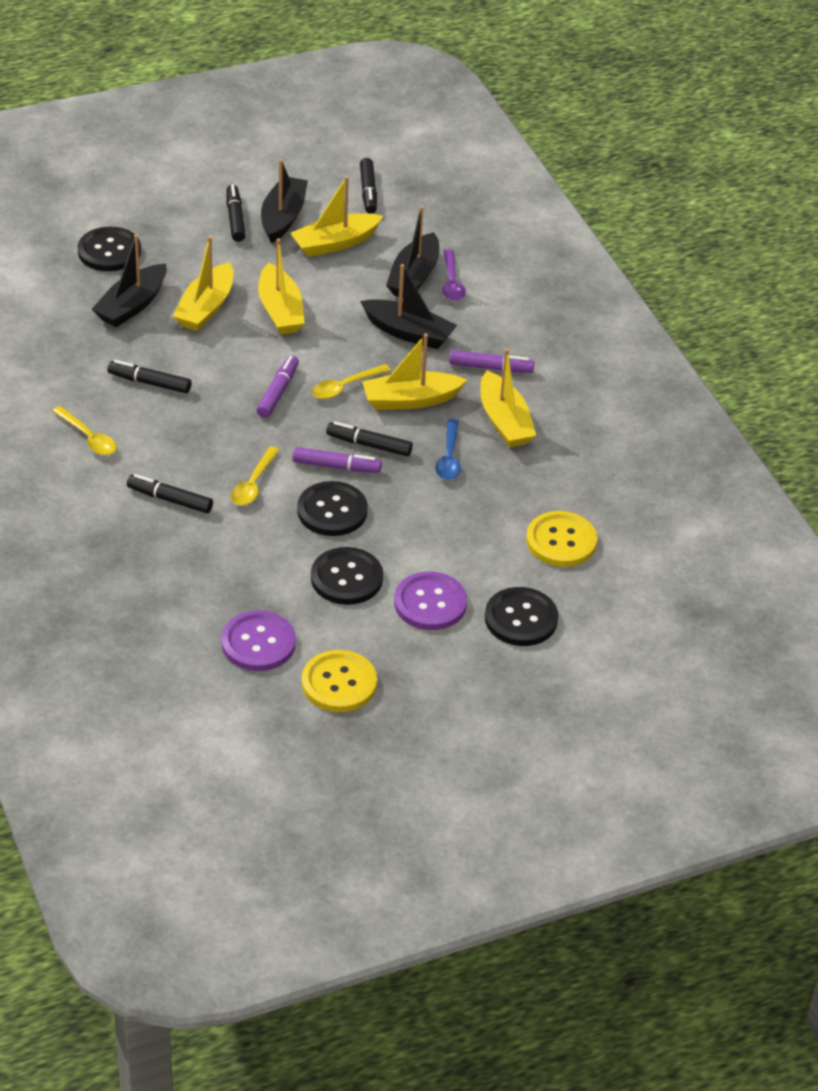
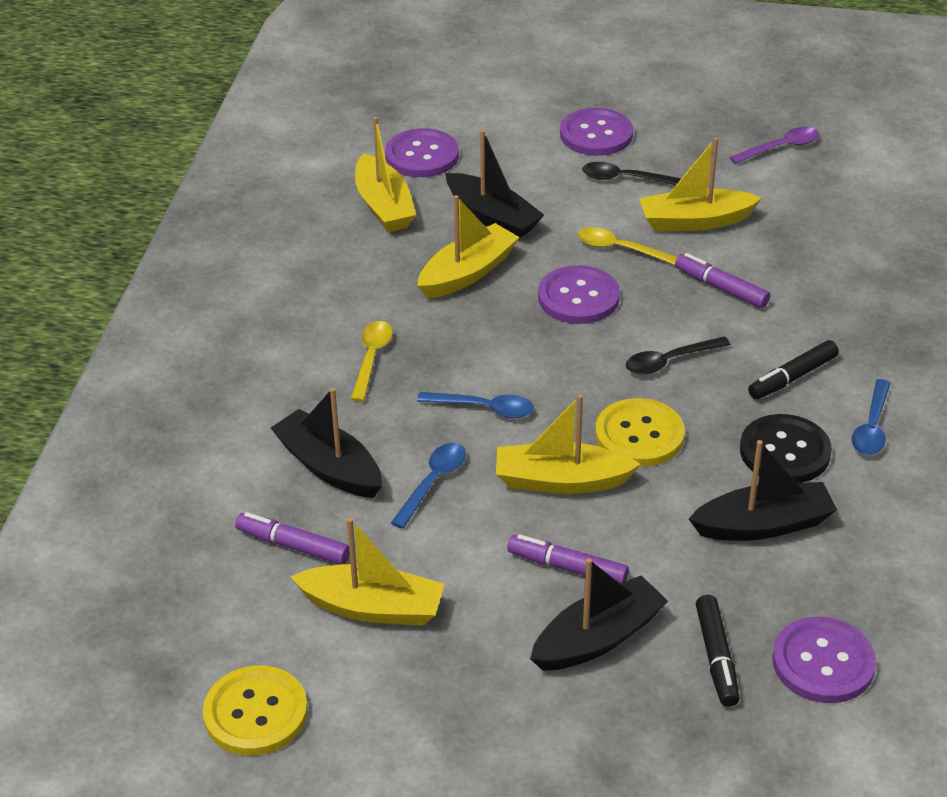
black button: 4 -> 1
black marker: 5 -> 2
black spoon: 0 -> 2
blue spoon: 1 -> 3
purple button: 2 -> 4
yellow spoon: 3 -> 2

